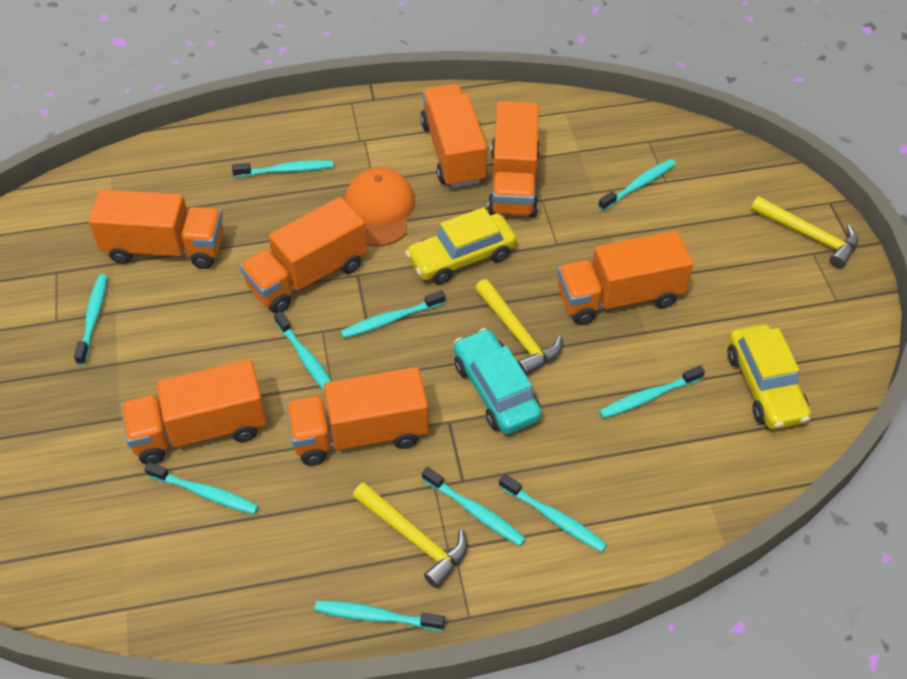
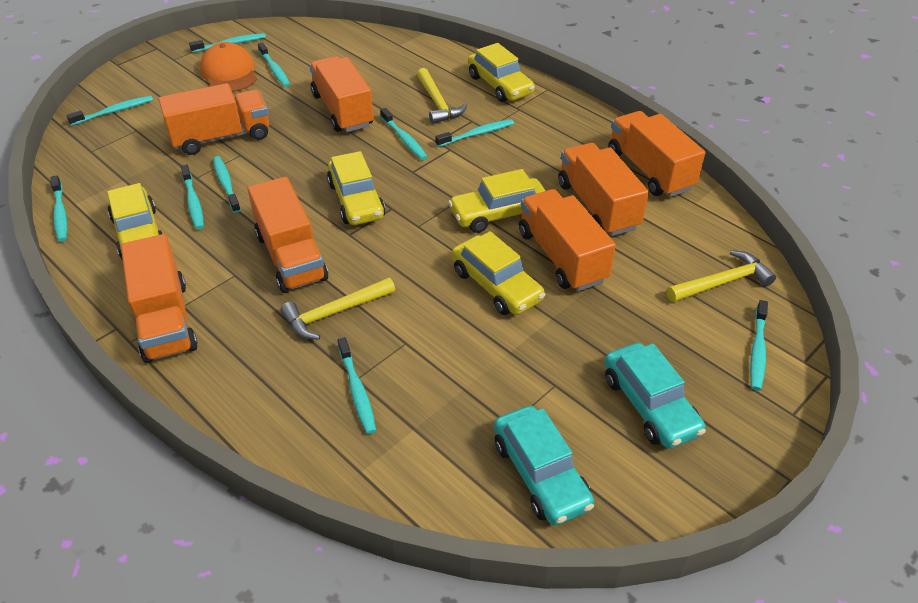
turquoise car: 1 -> 2
yellow car: 2 -> 5

